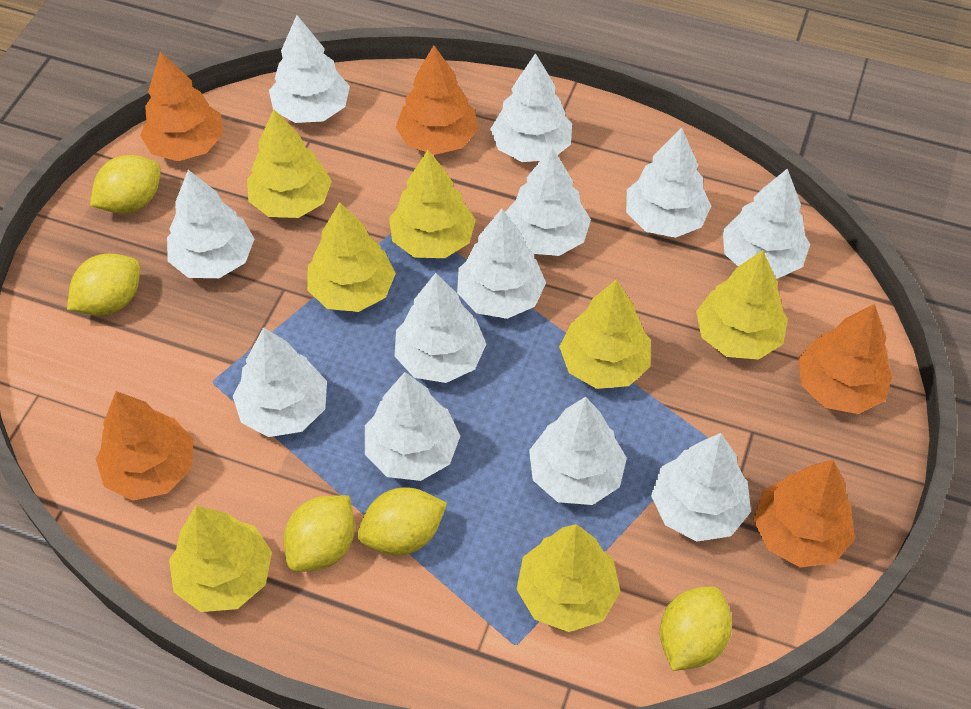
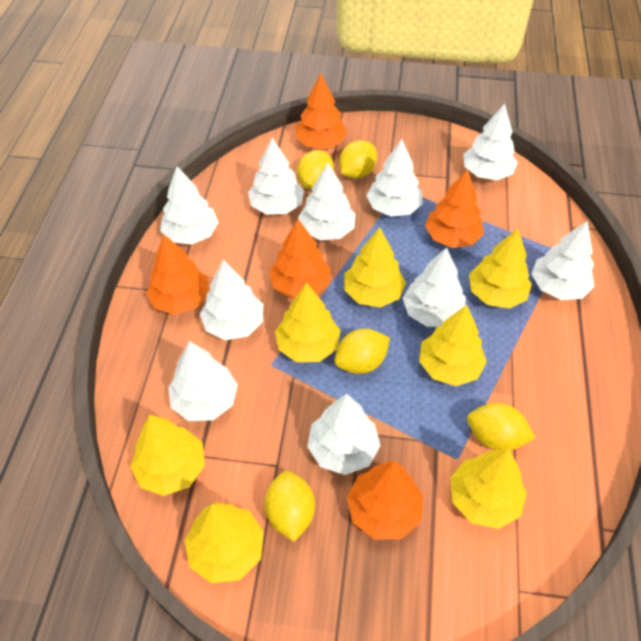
white tree: 12 -> 10

